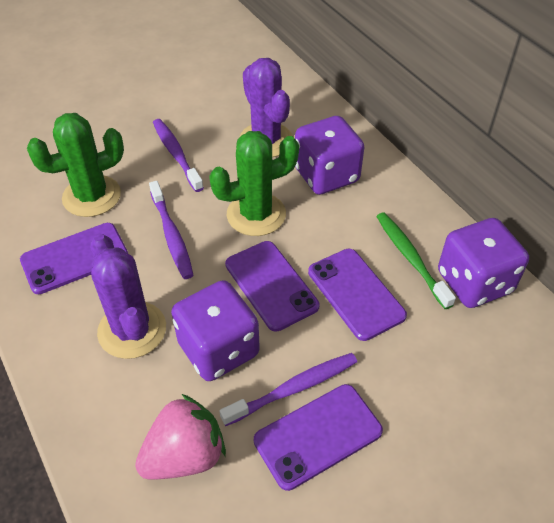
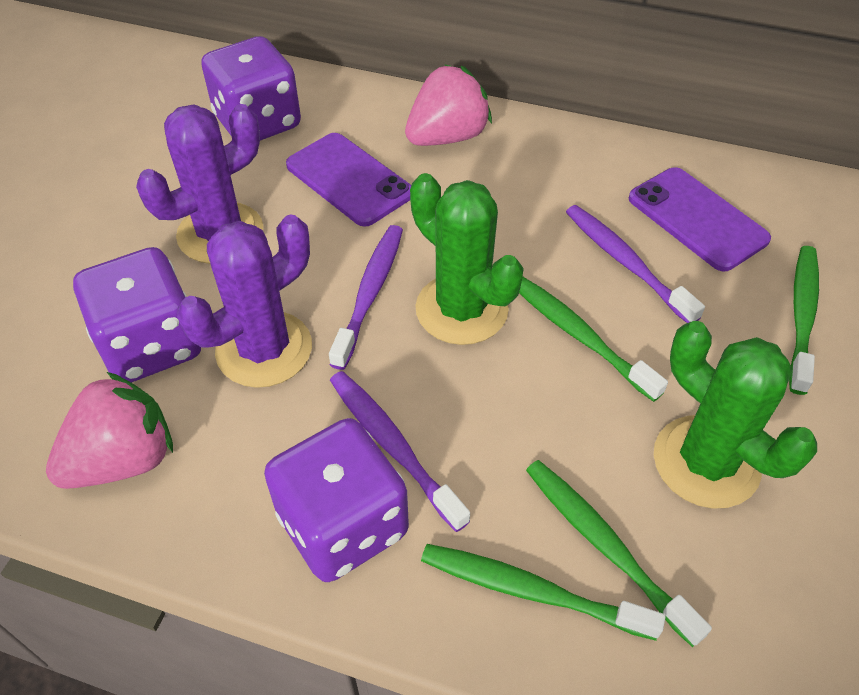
green toothbrush: 1 -> 4
pink strawberry: 1 -> 2
purple phone: 4 -> 2

